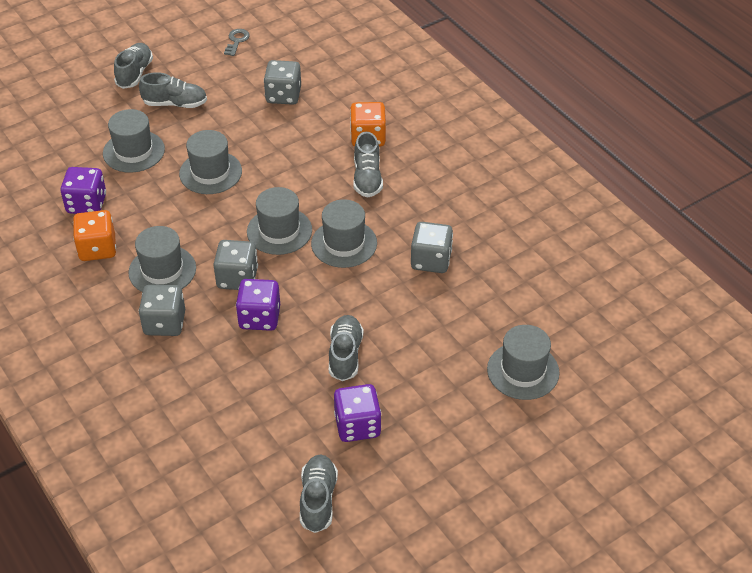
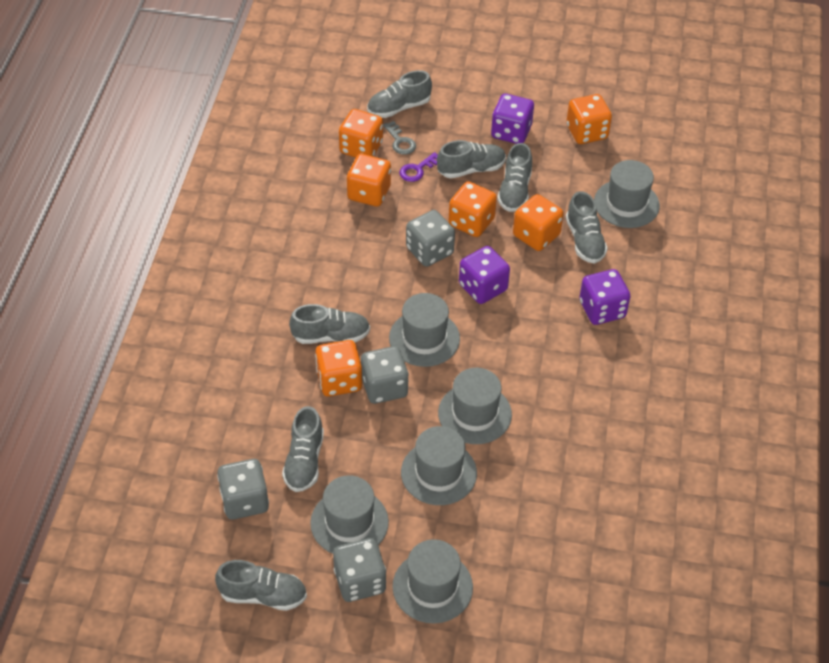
grey shoe: 5 -> 7
orange dice: 2 -> 6
purple key: 0 -> 1

